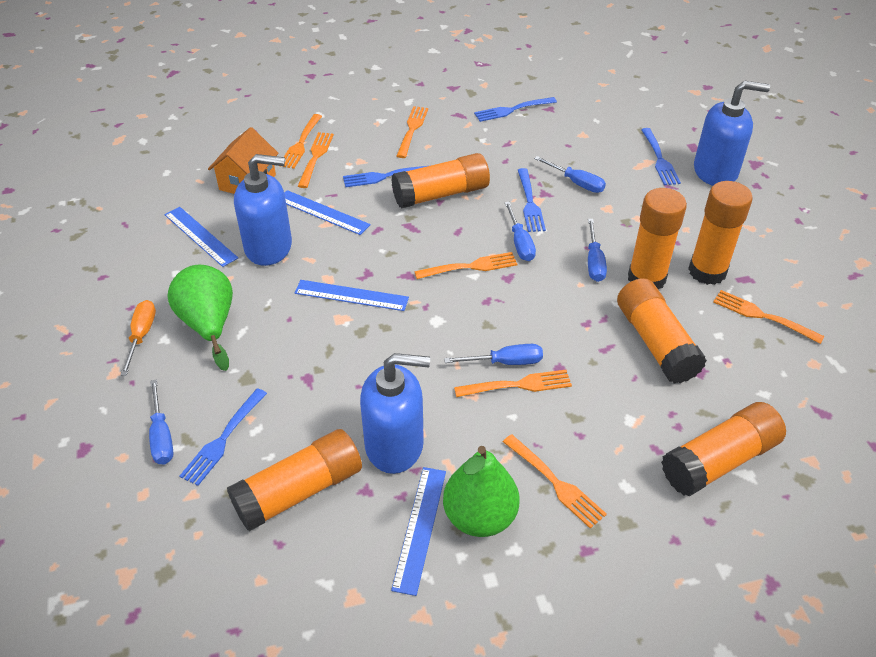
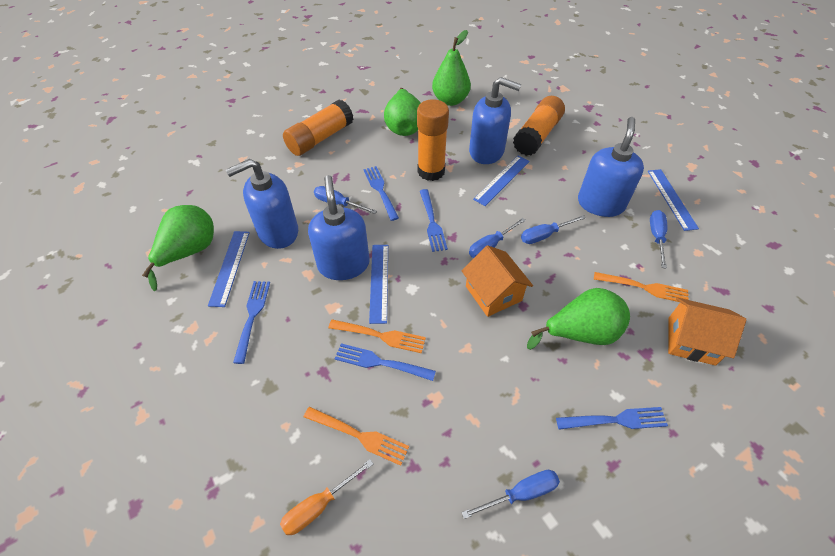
blue soap dispenser: 3 -> 4
green pear: 2 -> 4
orange fork: 7 -> 3
orange glue stick: 6 -> 3
orange house: 1 -> 2

